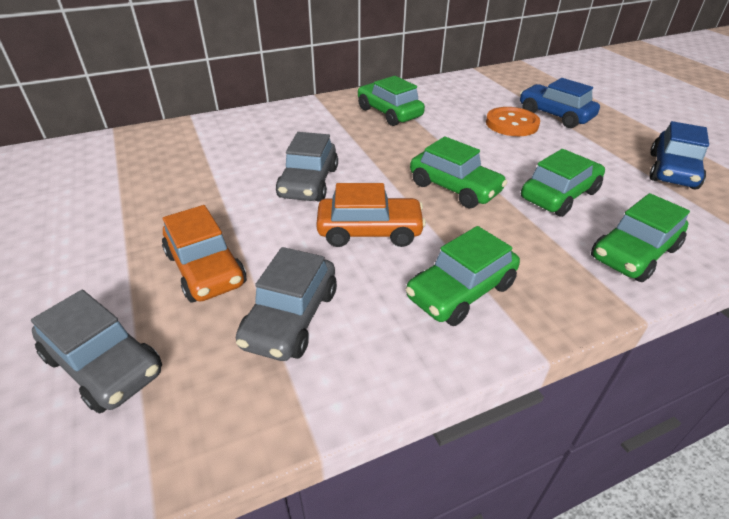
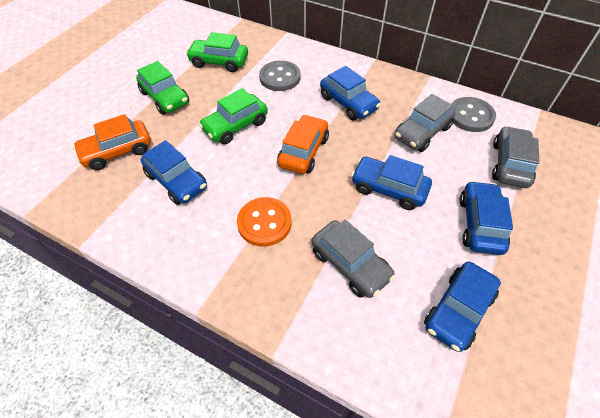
blue car: 2 -> 5
green car: 5 -> 3
grey button: 0 -> 2

